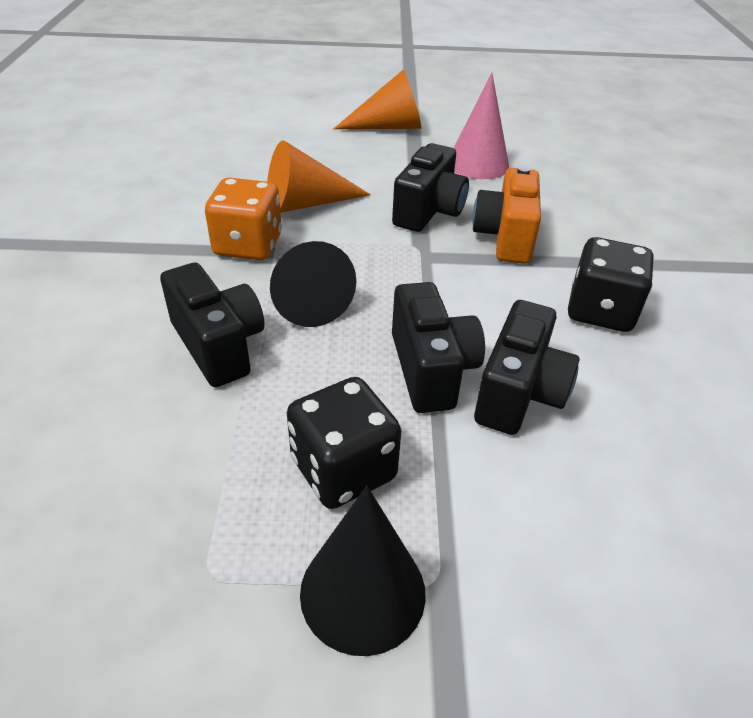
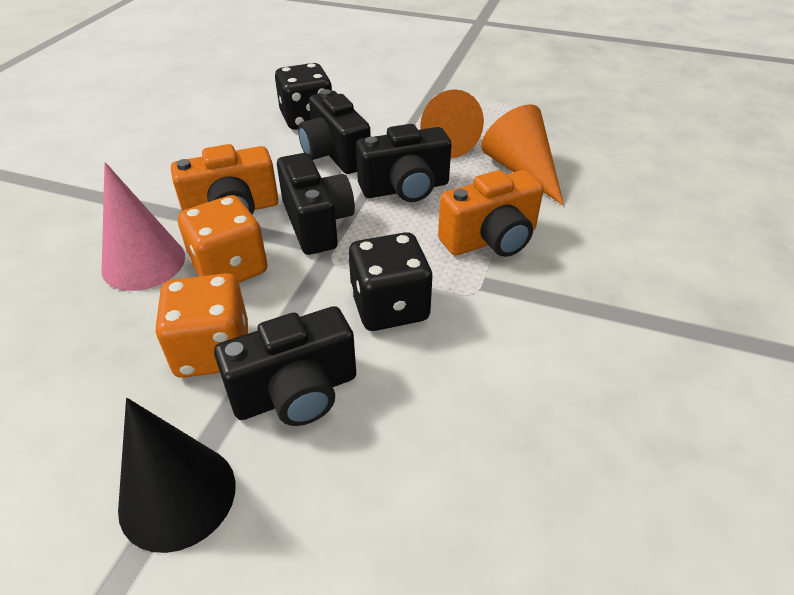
black cone: 2 -> 1
orange camera: 1 -> 2
orange dice: 1 -> 2

